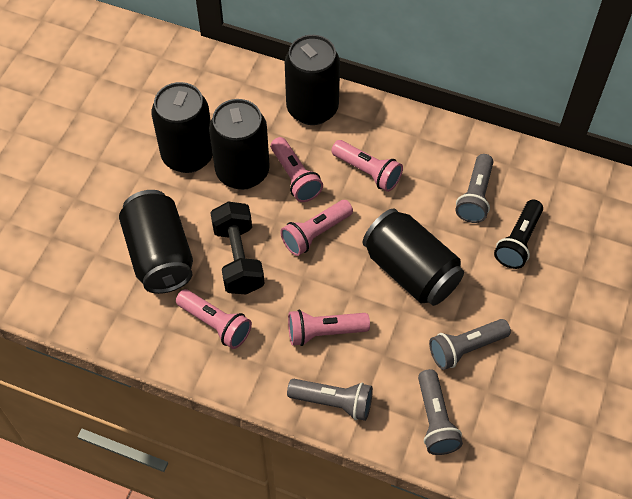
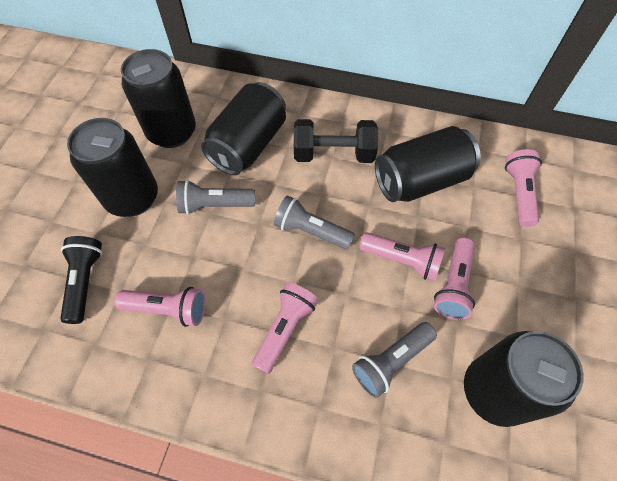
grey flashlight: 4 -> 3

